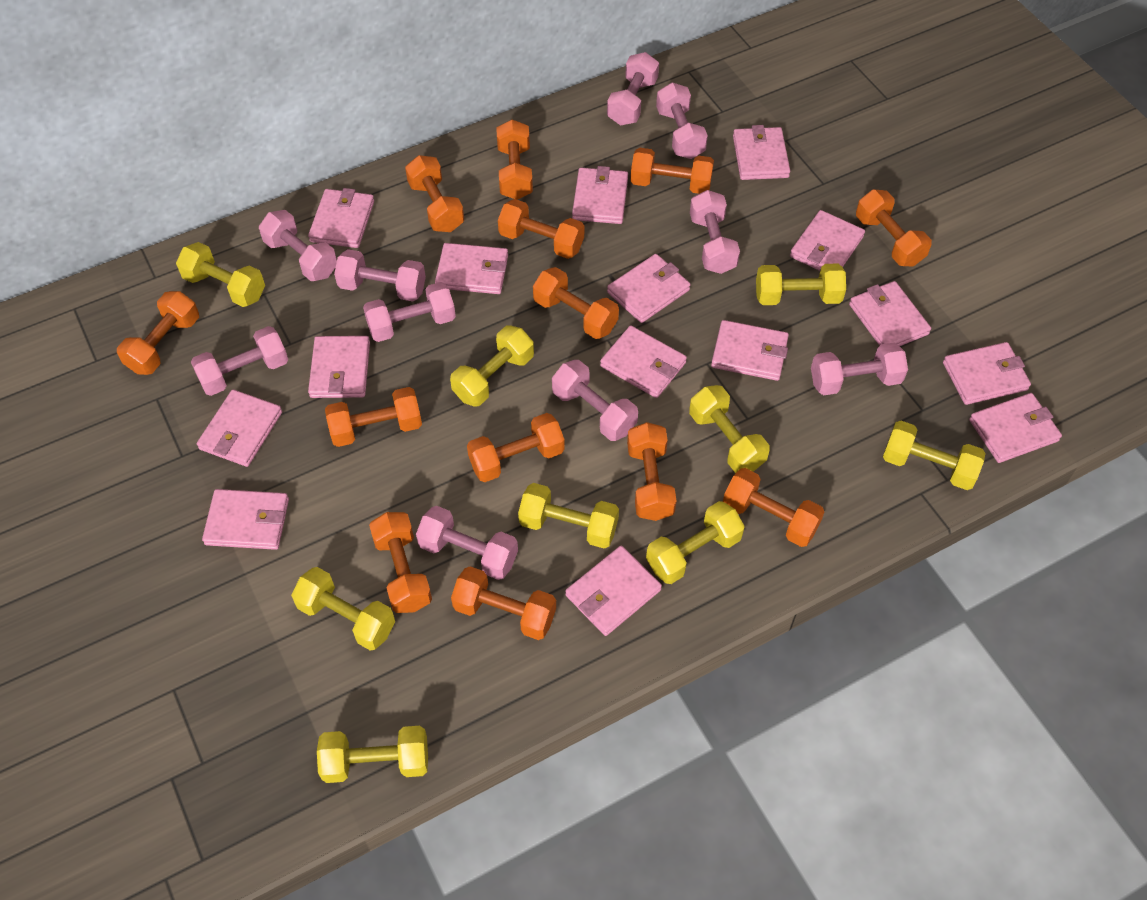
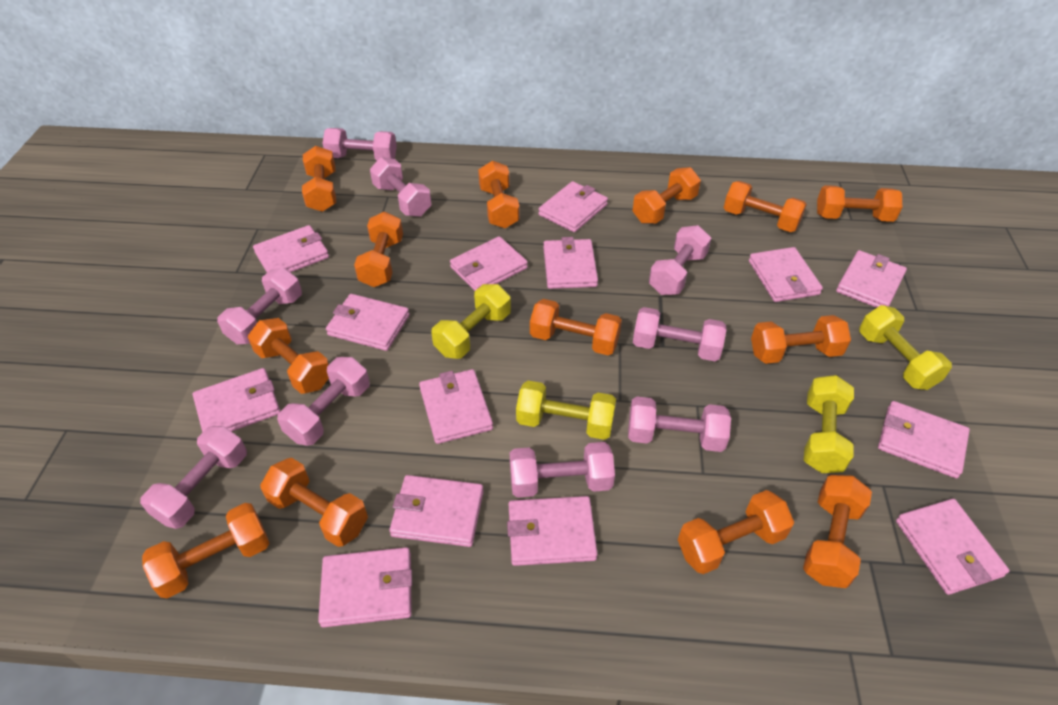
pink dumbbell: 10 -> 9
pink wallet: 15 -> 14
yellow dumbbell: 9 -> 4

